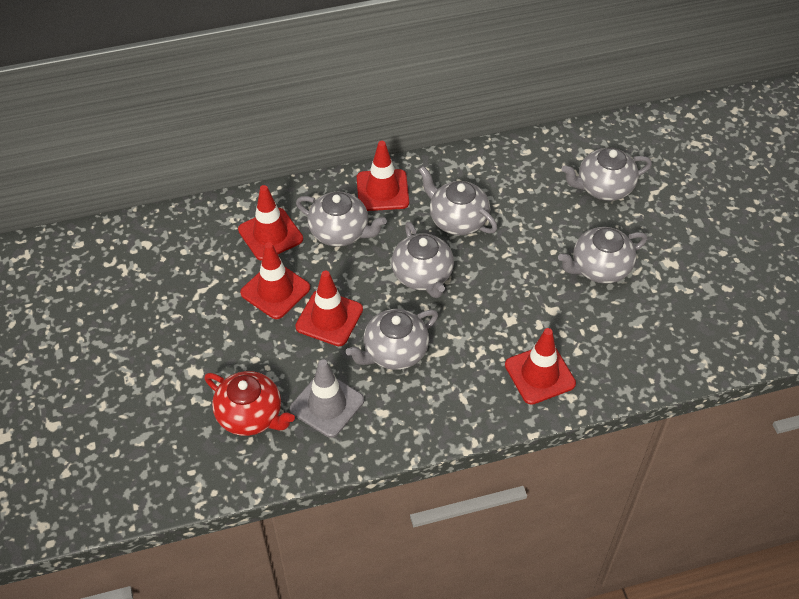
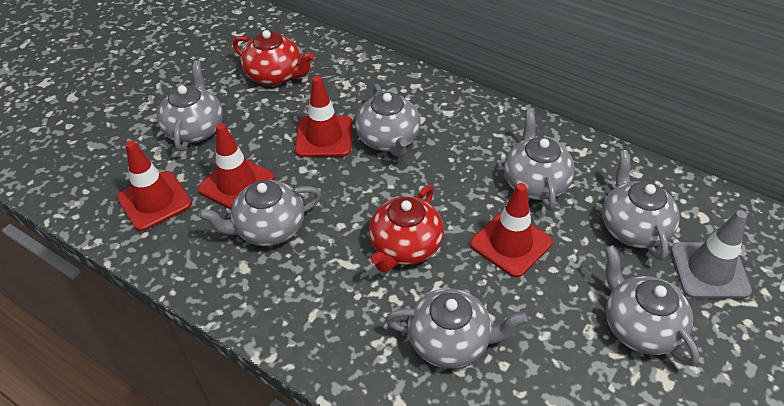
grey teapot: 6 -> 7
red teapot: 1 -> 2
red traffic cone: 5 -> 4

